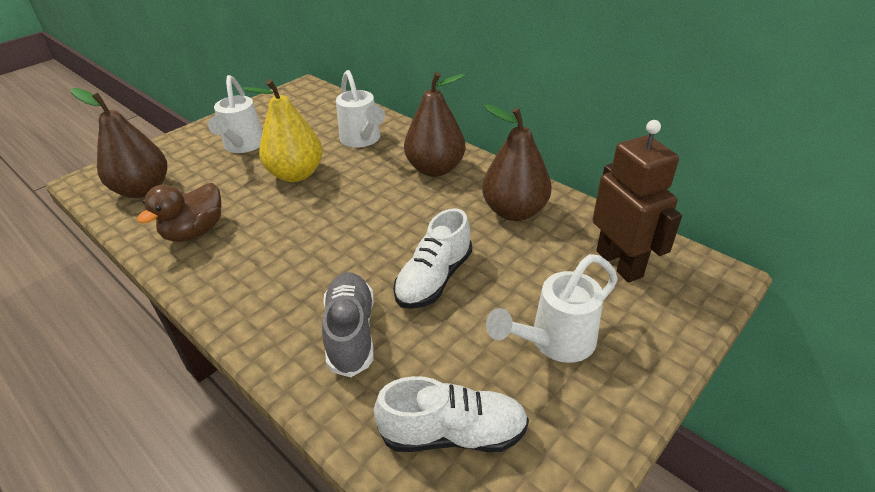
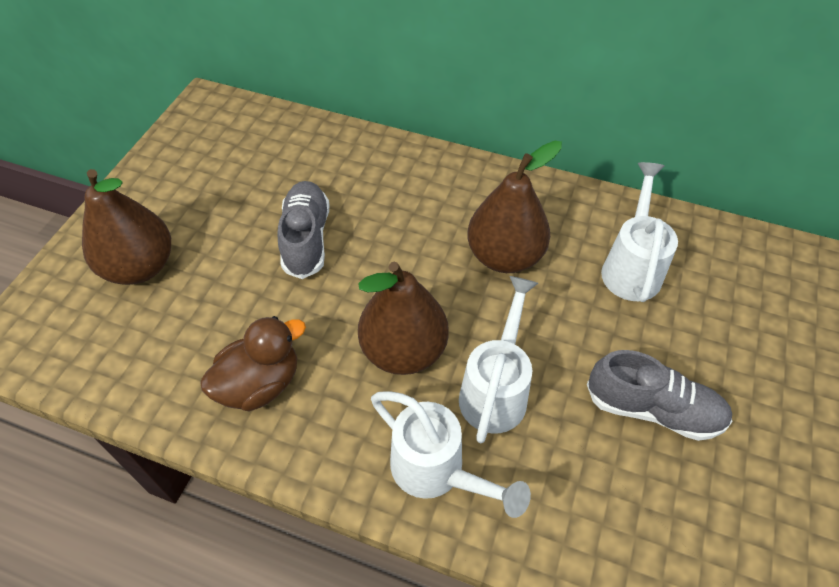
brown robot: 1 -> 0
grey shoe: 1 -> 2
white shoe: 2 -> 0
yellow pear: 1 -> 0

